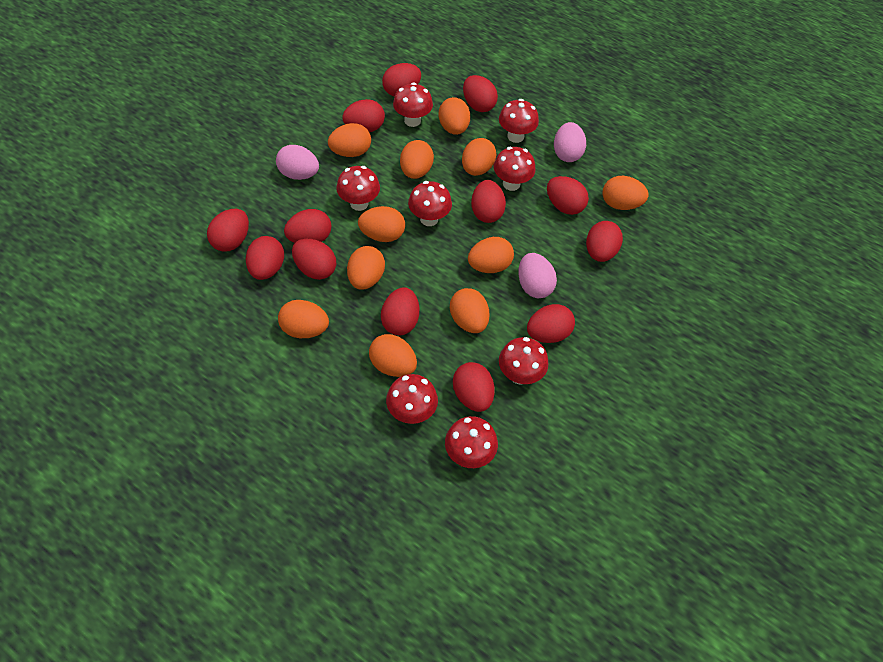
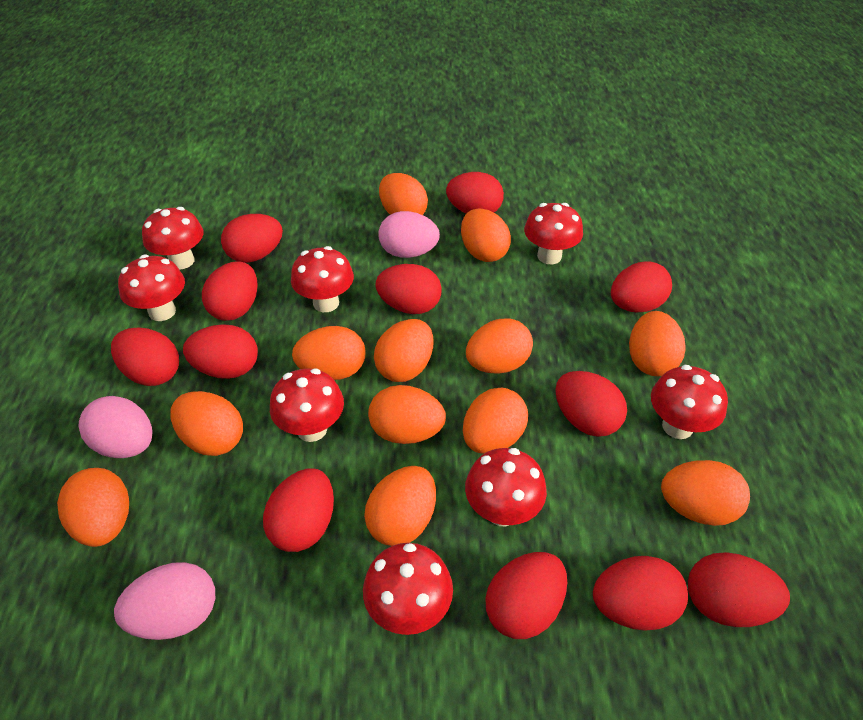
orange egg: 11 -> 12
red egg: 13 -> 12

